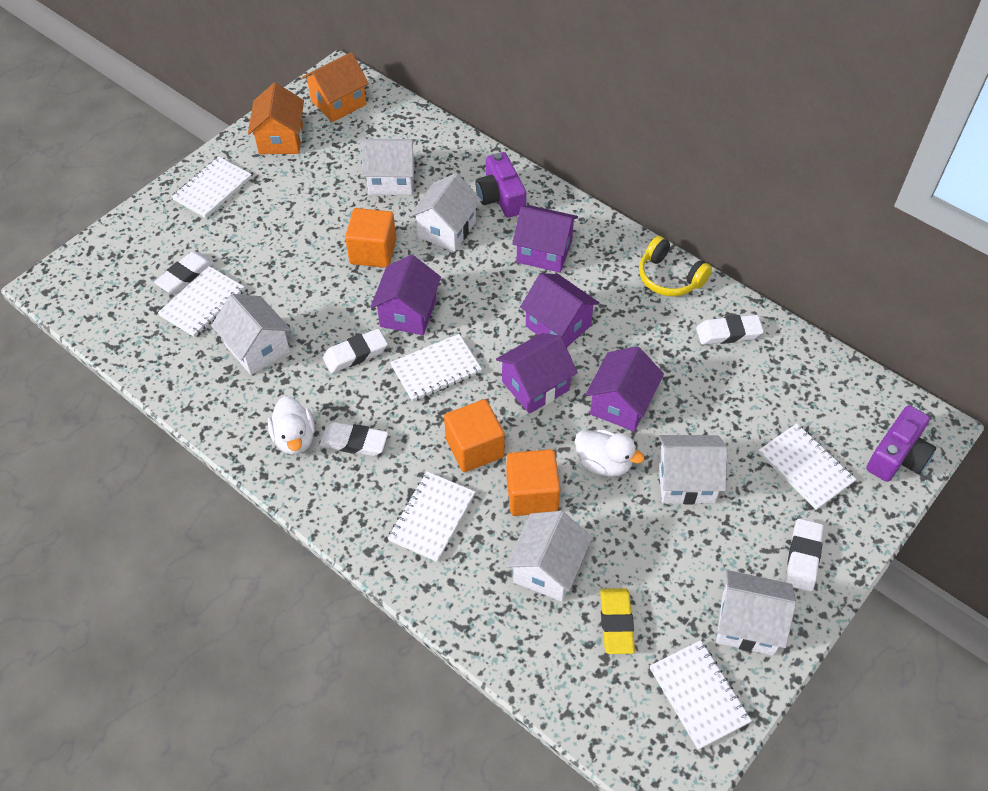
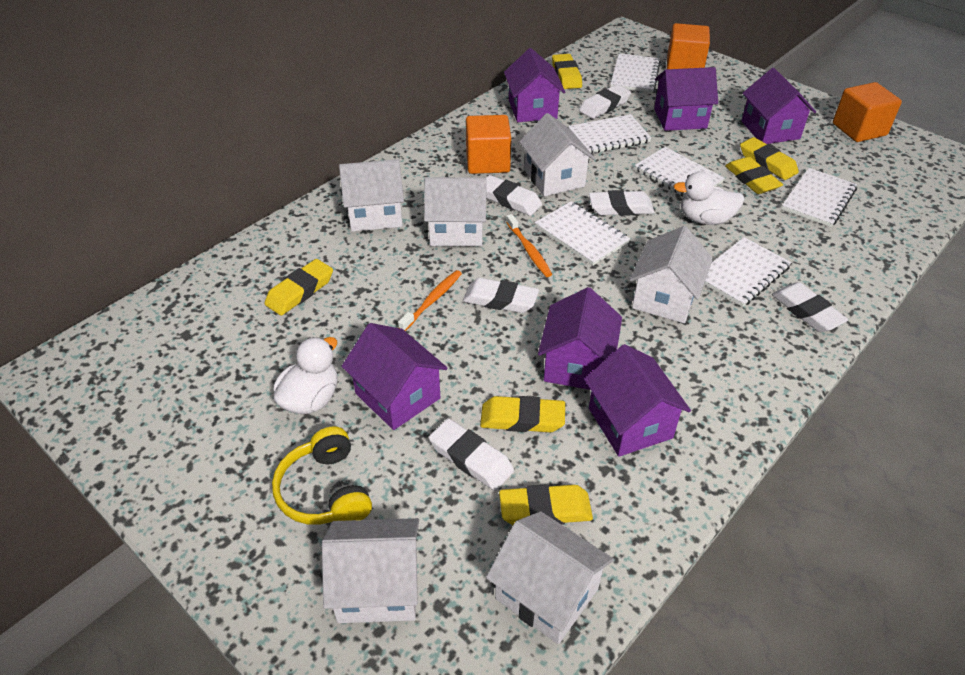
orange house: 2 -> 0
orange toothbrush: 0 -> 2
purple camera: 2 -> 0
purple house: 5 -> 6
white eraser: 5 -> 6
yellow eraser: 1 -> 6

